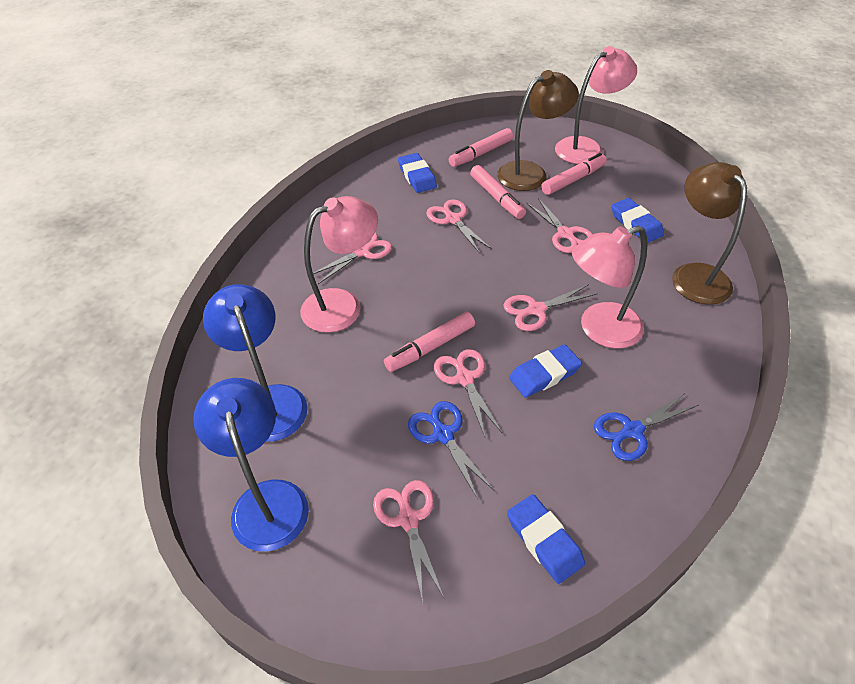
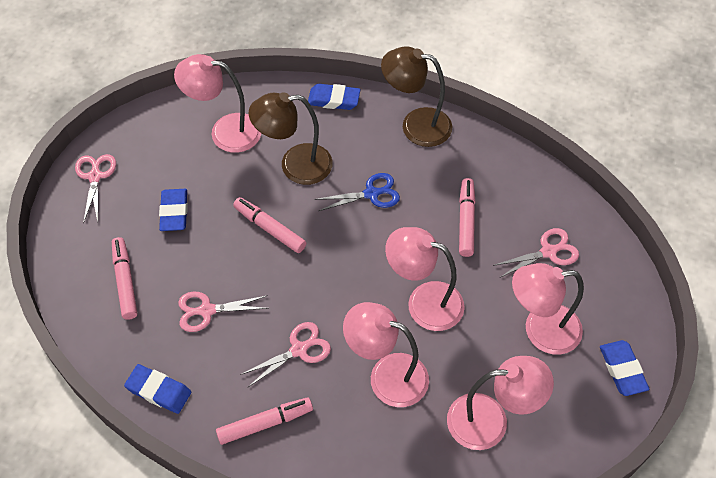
blue lamp: 2 -> 0
blue scissors: 2 -> 1
pink lamp: 3 -> 5
pink scissors: 6 -> 4

